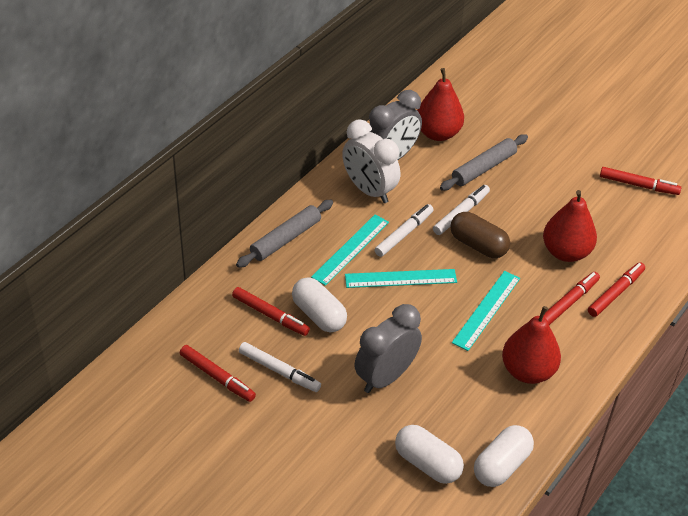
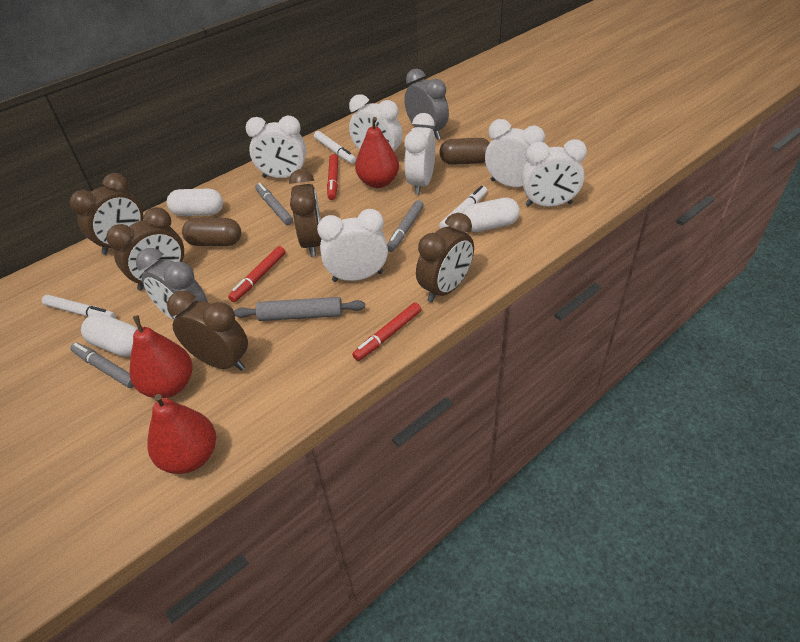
brown capsule: 1 -> 2
brown clock: 0 -> 5
grey marker: 0 -> 3
grey rolling pin: 2 -> 1
red marker: 5 -> 3
turquoise ruler: 3 -> 0
white clock: 1 -> 6

